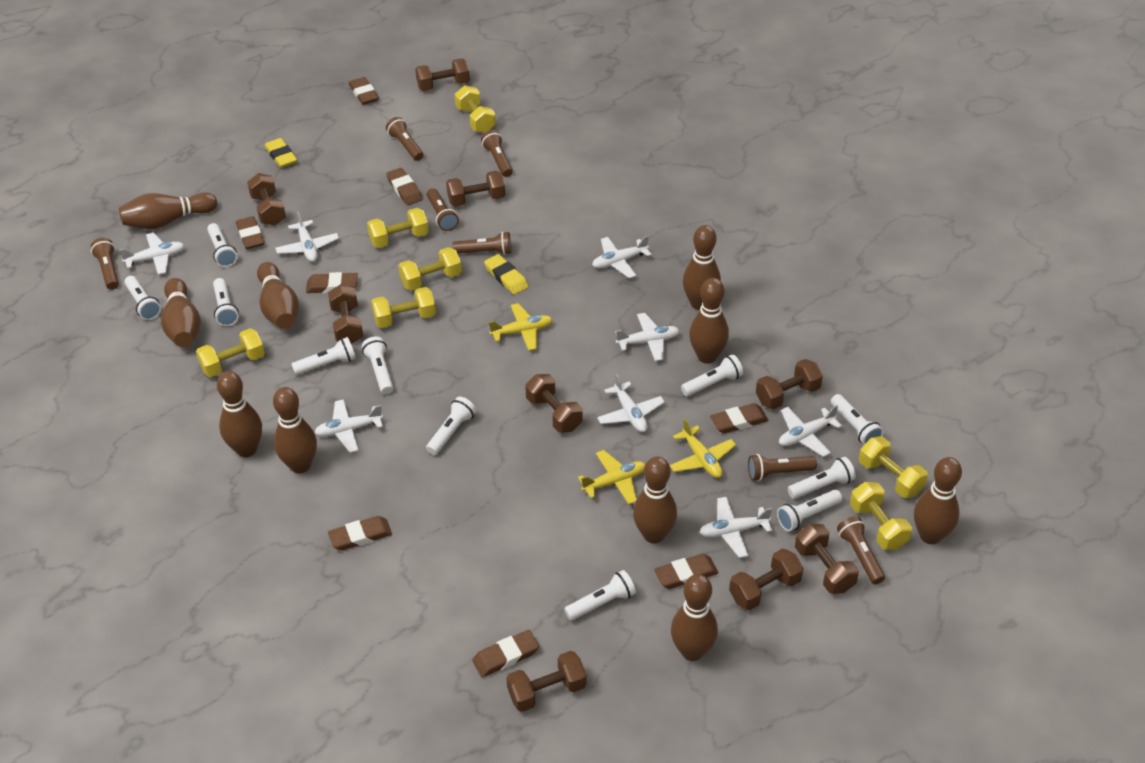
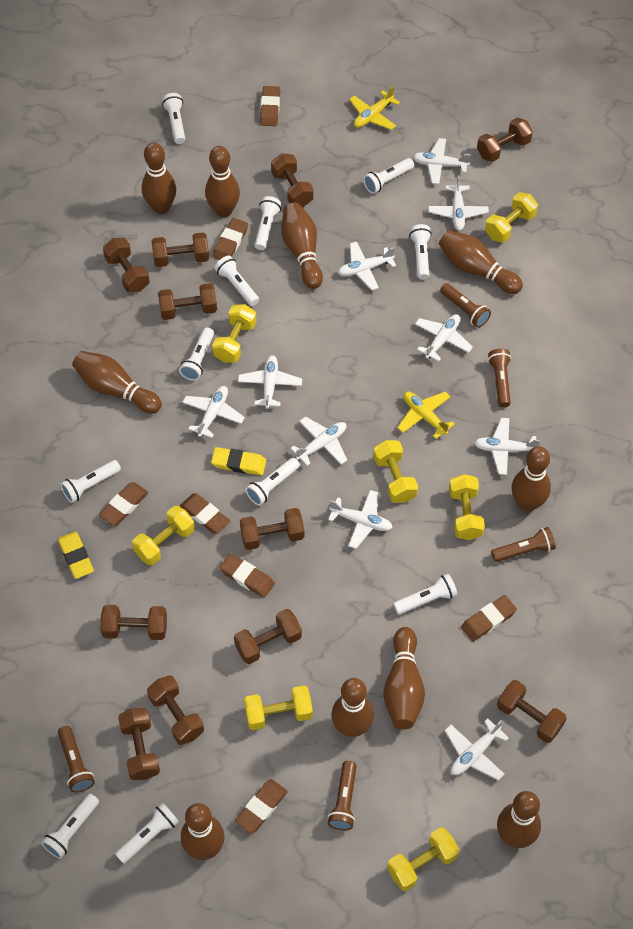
brown dumbbell: 9 -> 11
brown eraser: 8 -> 7
brown flashlight: 7 -> 5
white plane: 8 -> 10
yellow plane: 3 -> 2

